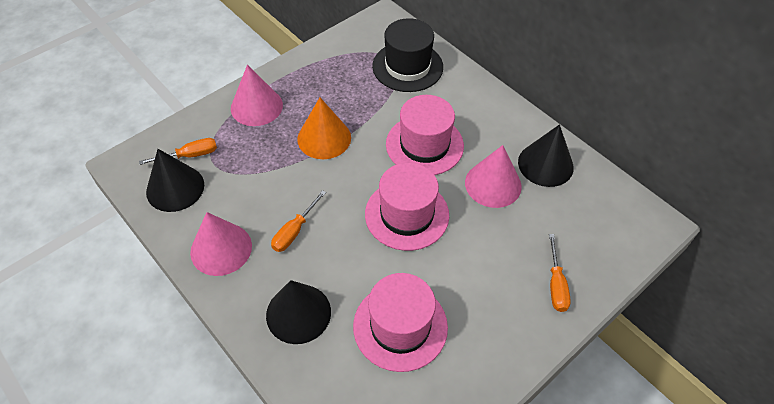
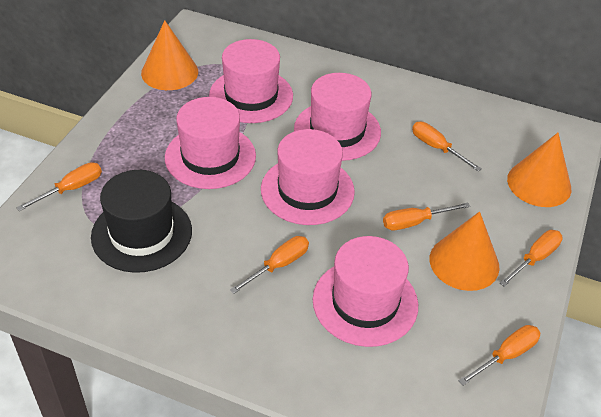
black cone: 3 -> 0
orange cone: 1 -> 3
orange screwdriver: 3 -> 6
pink cone: 3 -> 0
pink hat: 3 -> 5

